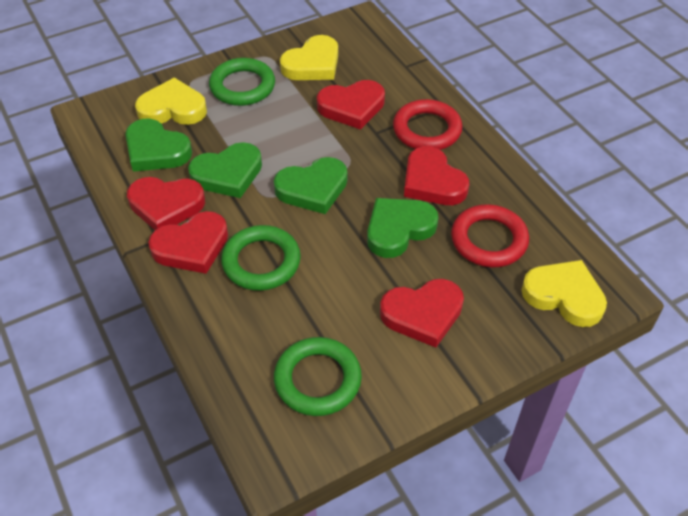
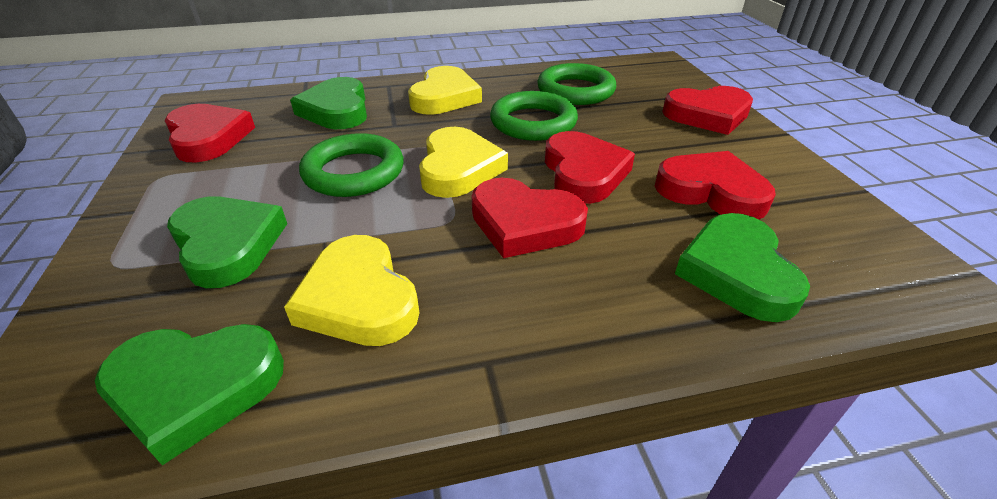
red ring: 2 -> 0

